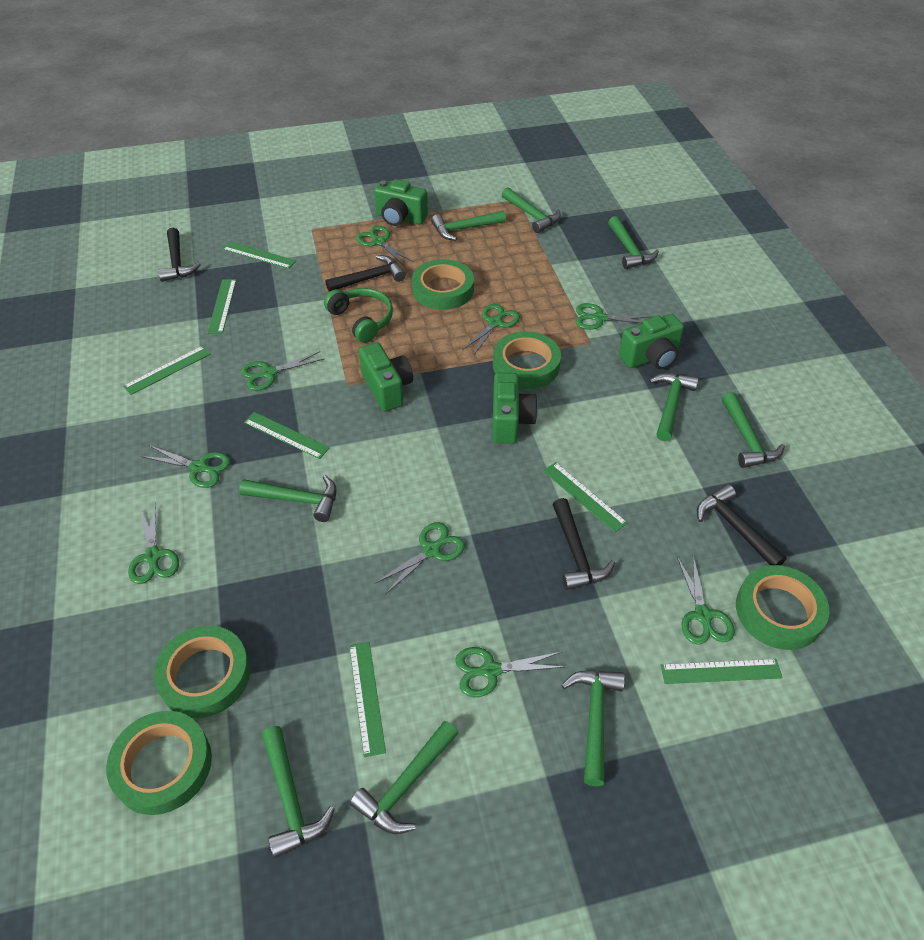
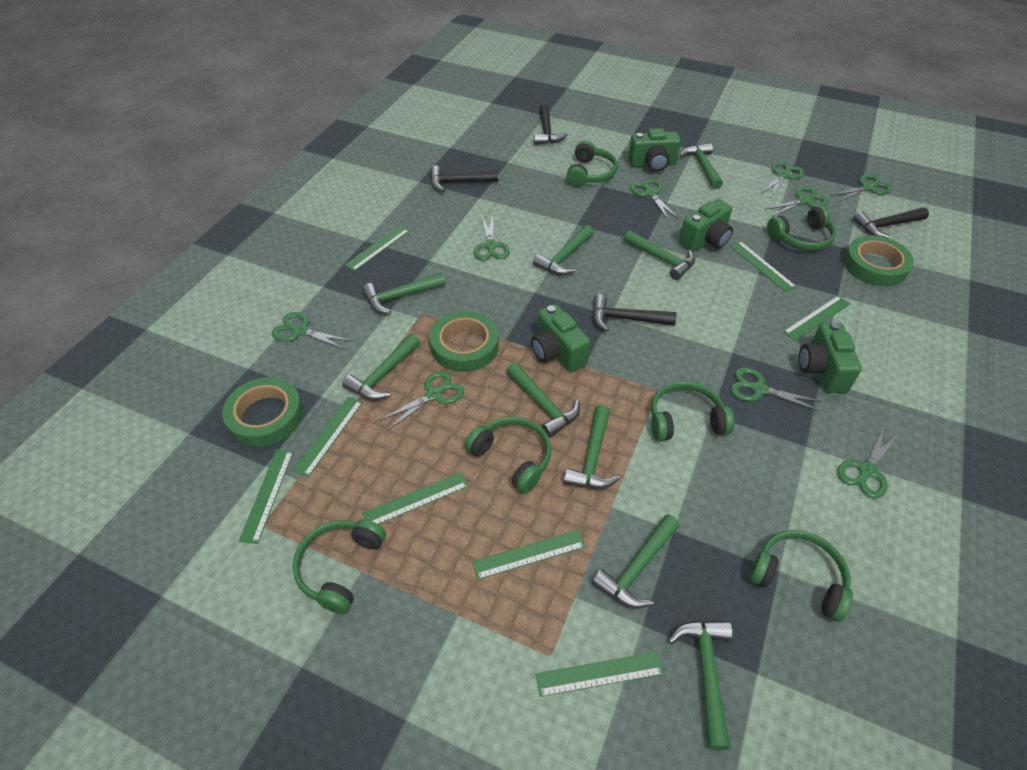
green headphones: 1 -> 6
green ruler: 7 -> 8
green tape: 5 -> 3

